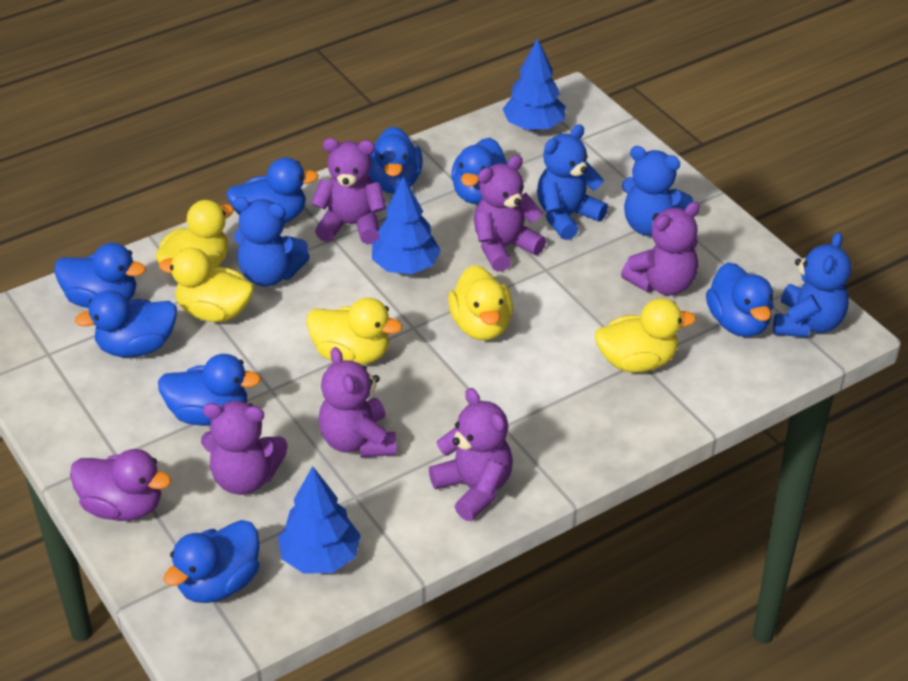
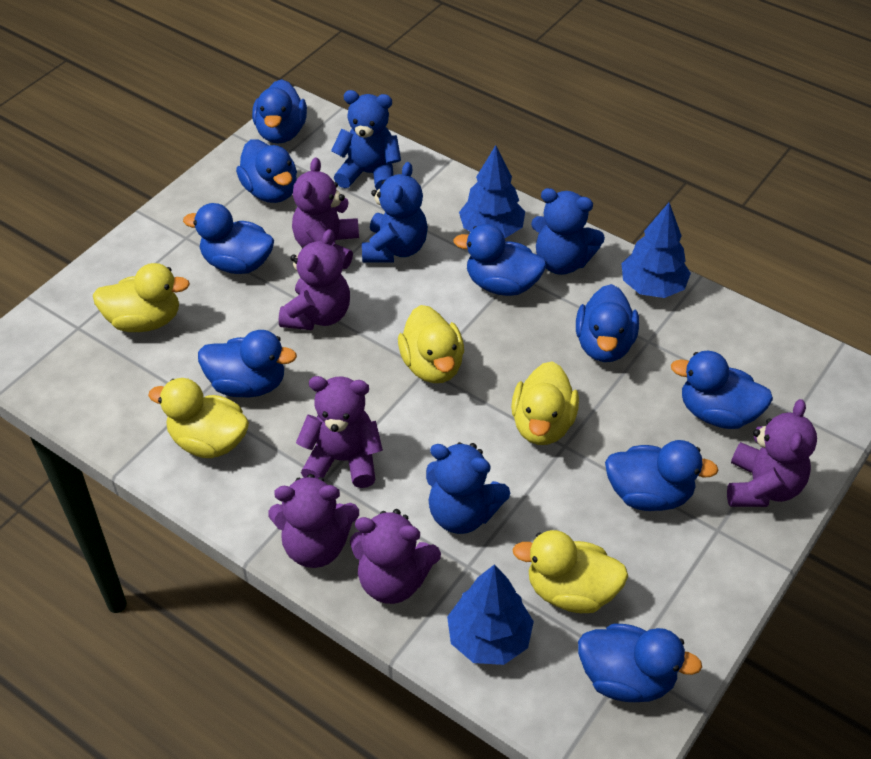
blue duck: 8 -> 9
purple duck: 1 -> 0

